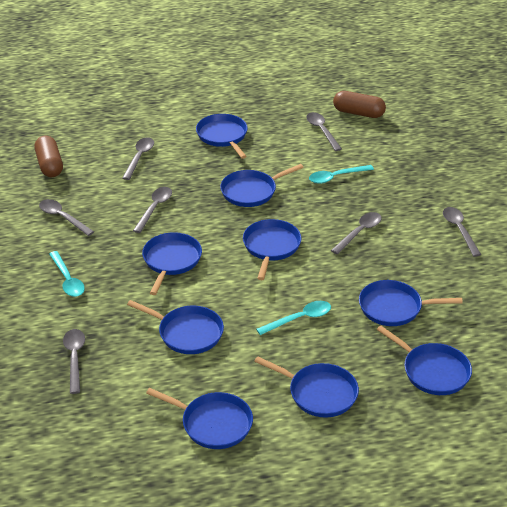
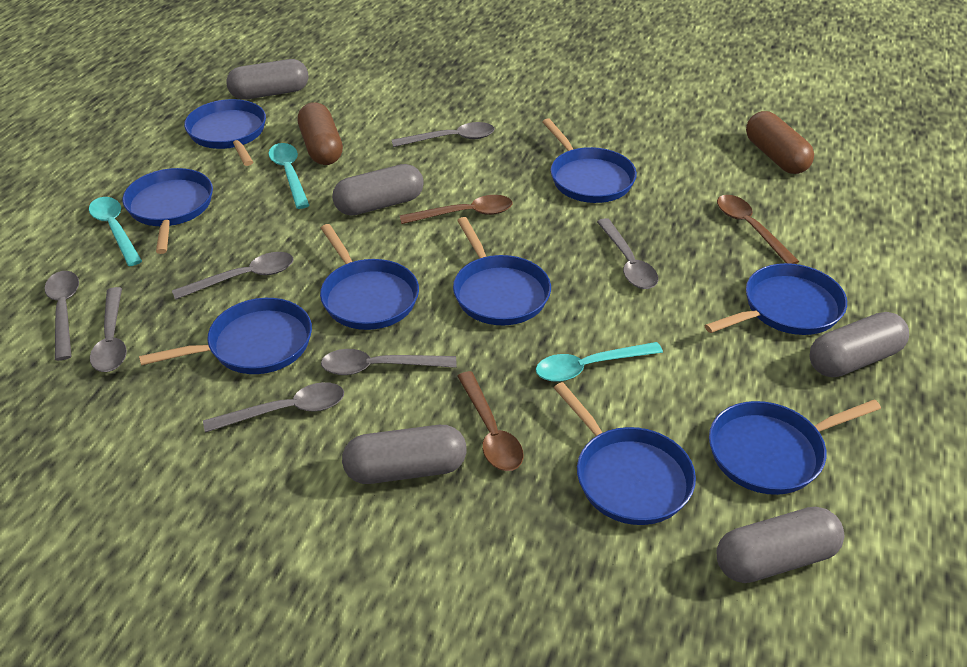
brown spoon: 0 -> 3
grey capsule: 0 -> 5

